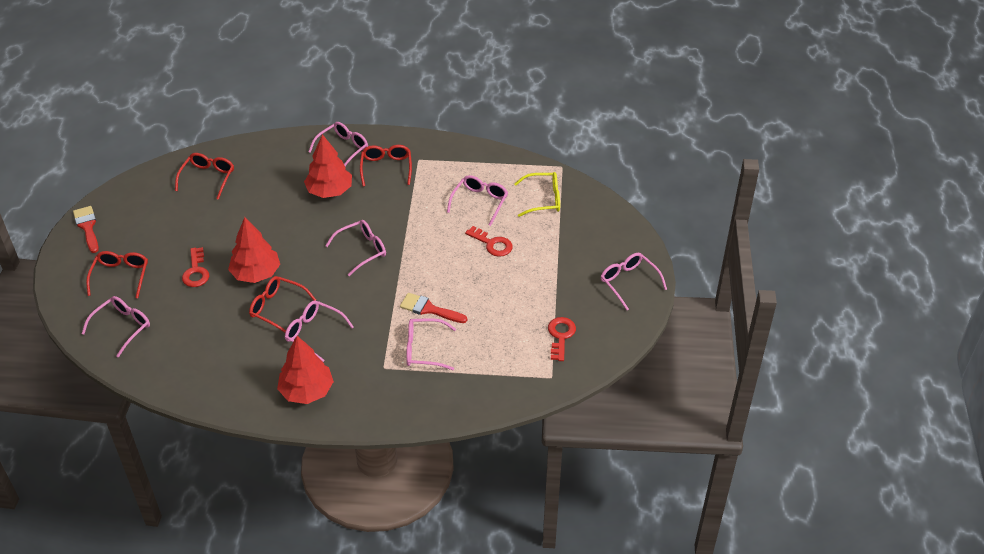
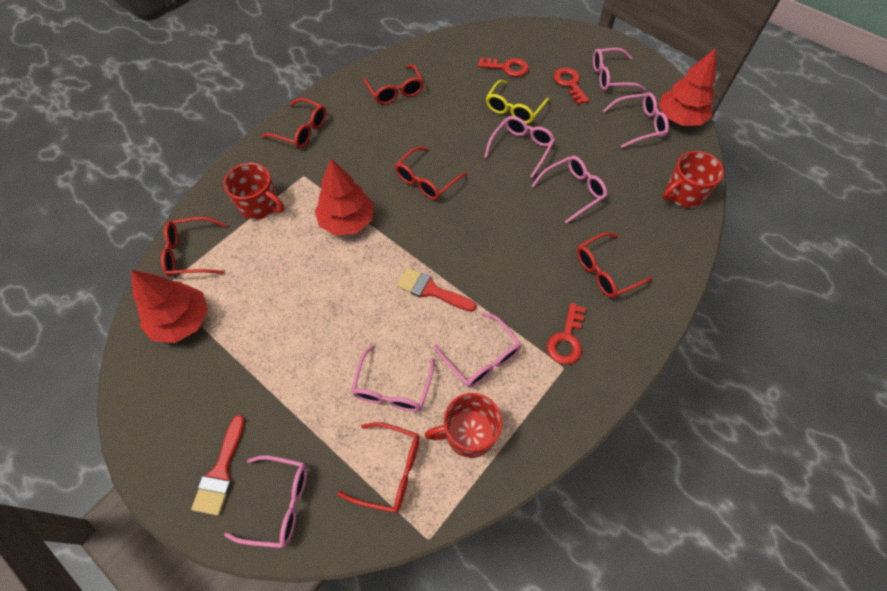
red glasses: 4 -> 6
red mug: 0 -> 3

